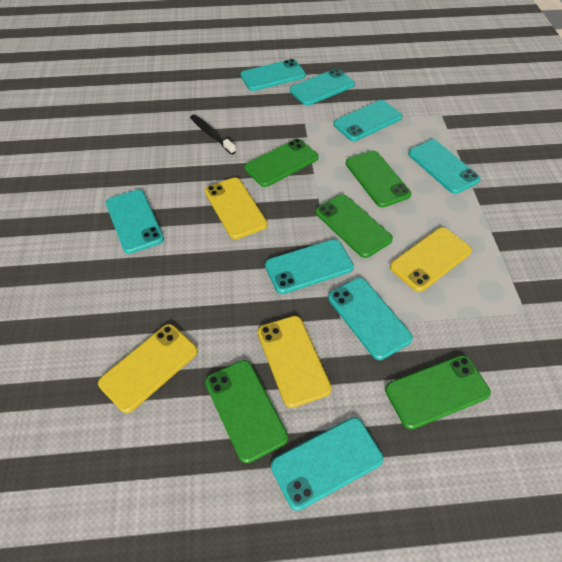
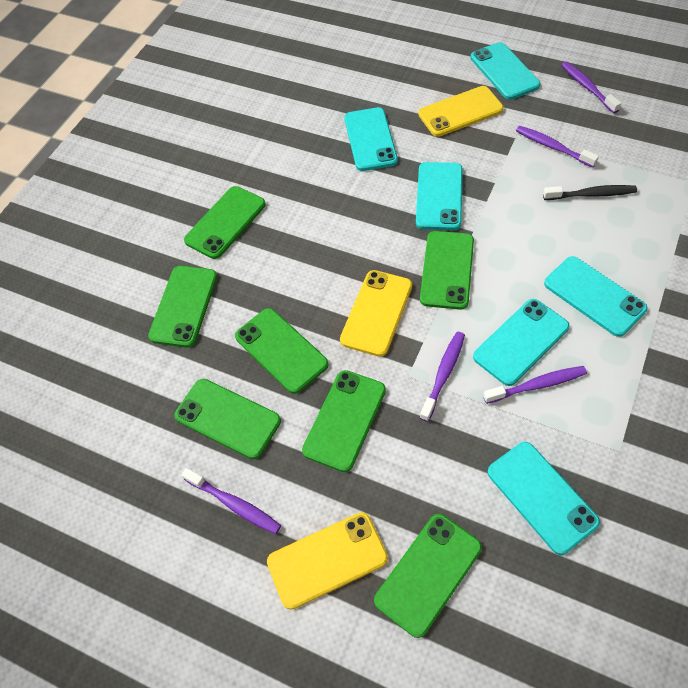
green phone: 5 -> 7
purple toothbrush: 0 -> 5
turquoise phone: 8 -> 6
yellow phone: 4 -> 3

